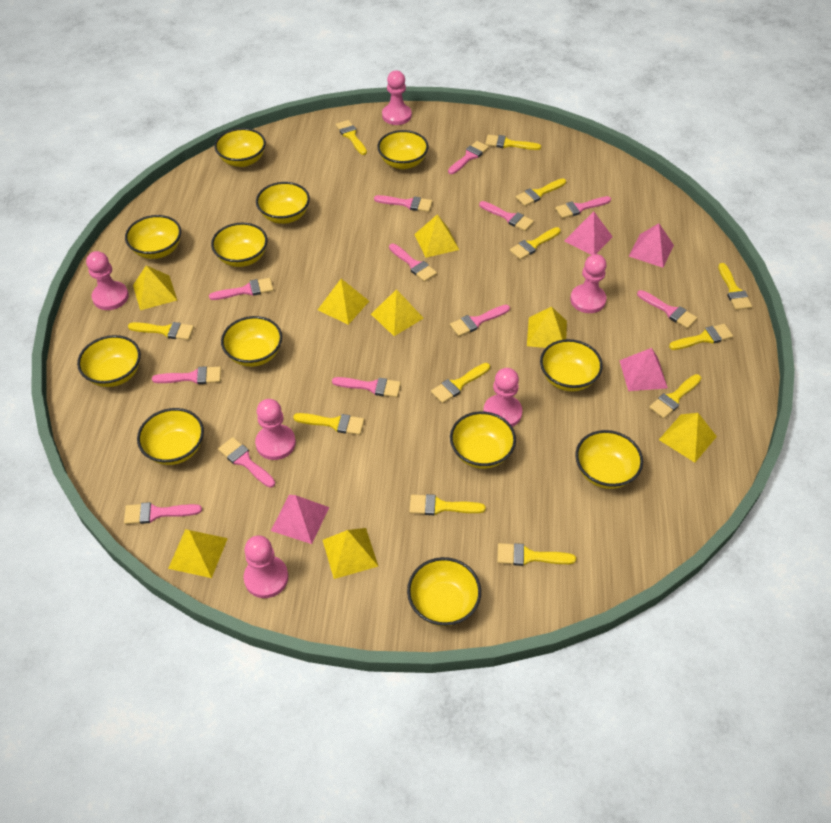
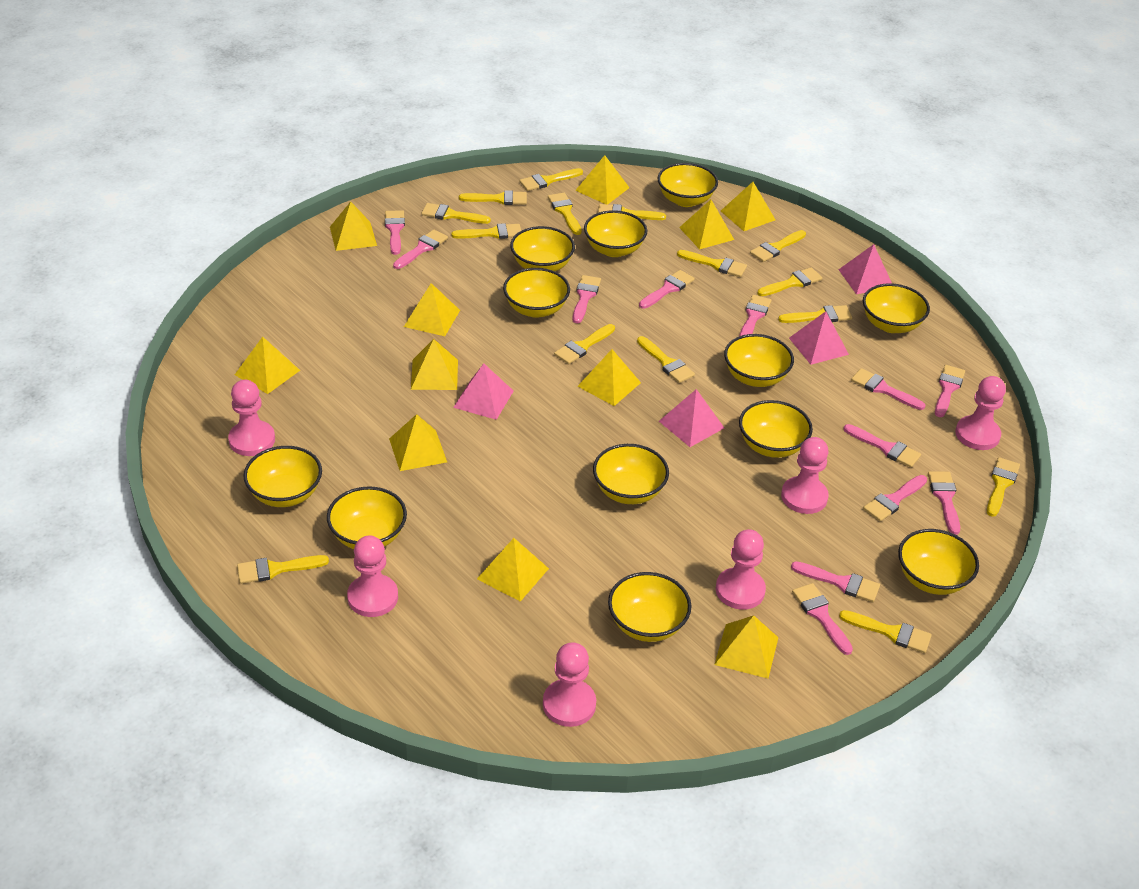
yellow brush: 12 -> 15
yellow pyramid: 8 -> 11

